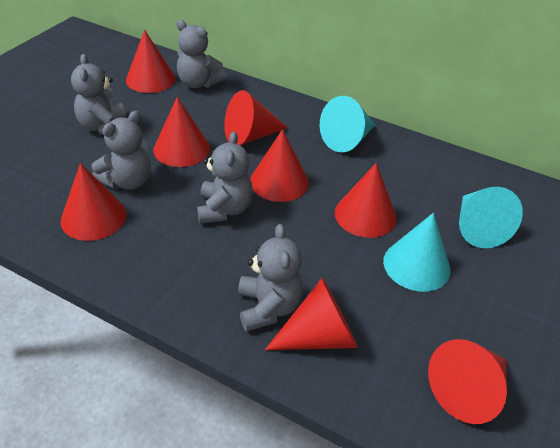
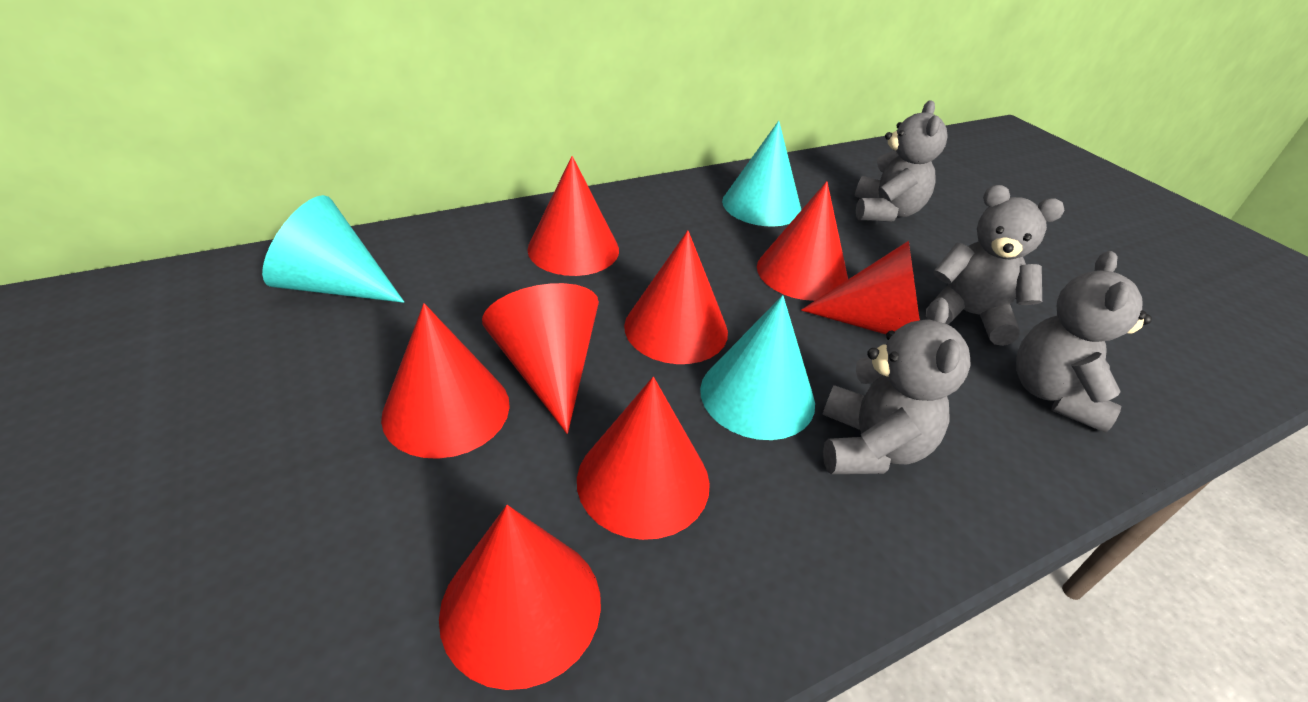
grey teddy bear: 5 -> 4

